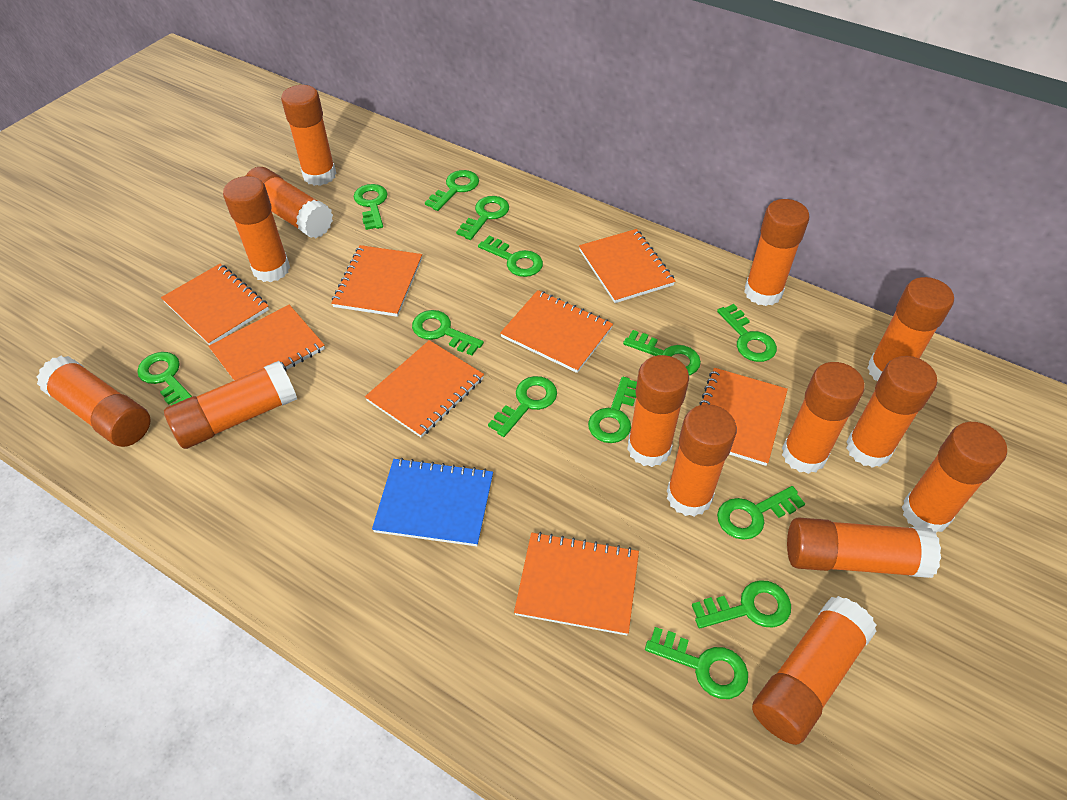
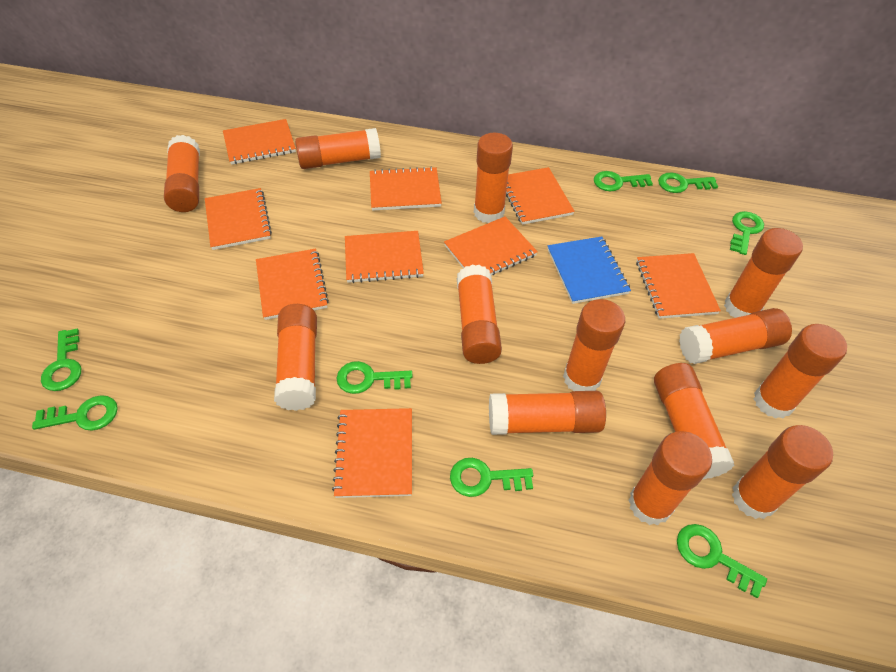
green key: 13 -> 8
orange glue stick: 14 -> 13
orange notebook: 8 -> 9

